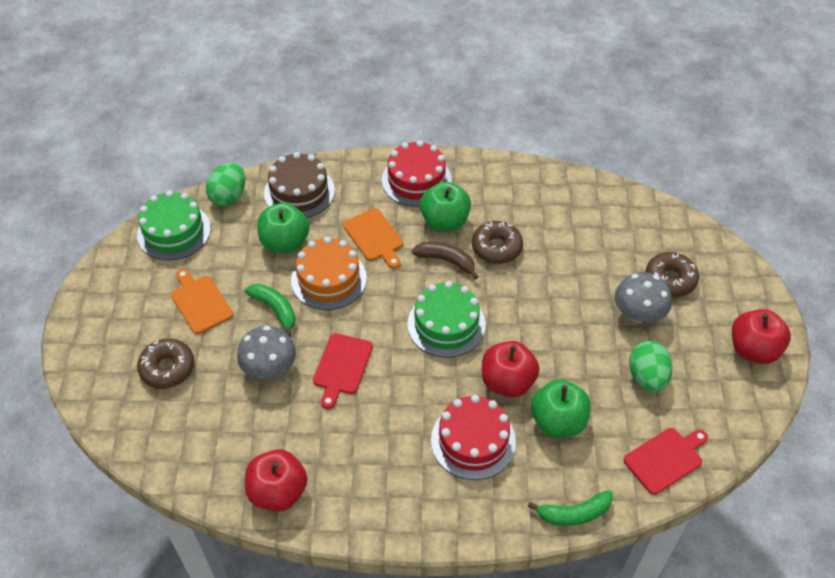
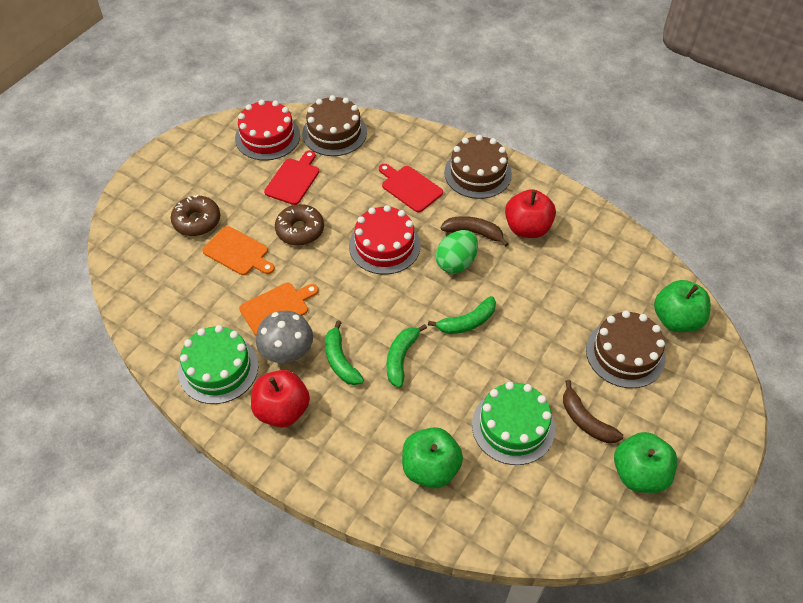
brown banana: 1 -> 2
brown cake: 1 -> 3
brown donut: 3 -> 2
green banana: 2 -> 3
green egg: 2 -> 1
grey mushroom: 2 -> 1
orange cake: 1 -> 0
red apple: 3 -> 2

